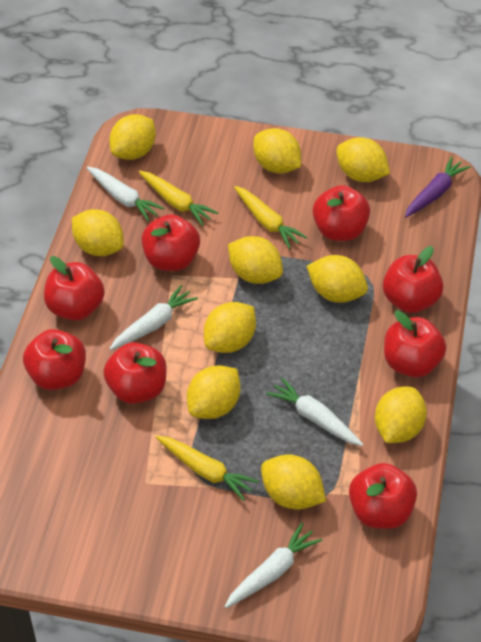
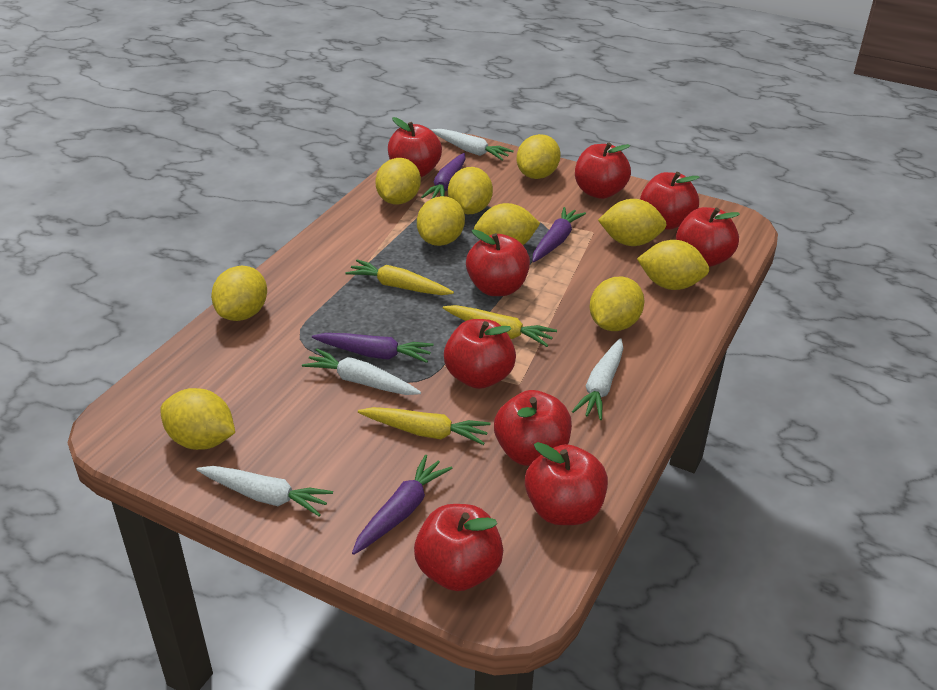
purple carrot: 1 -> 4
red apple: 8 -> 9

